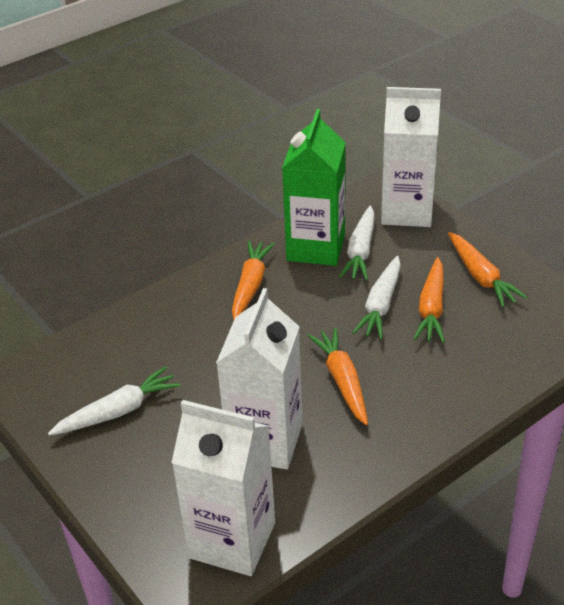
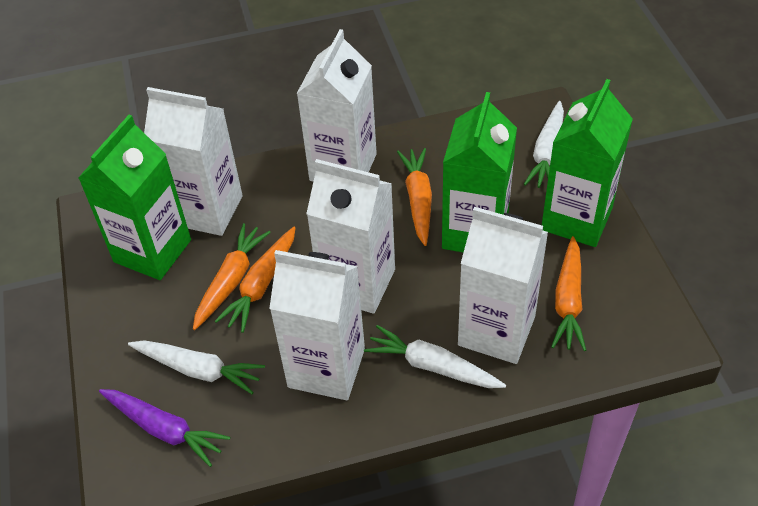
green carton: 1 -> 3
purple carrot: 0 -> 1
white carton: 3 -> 5

